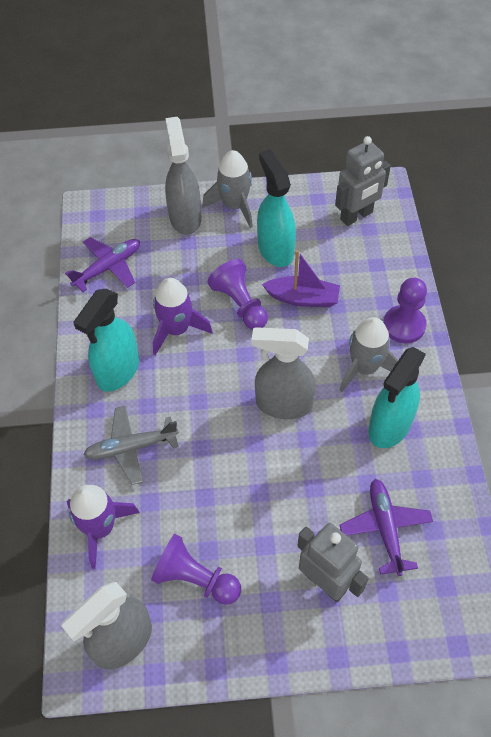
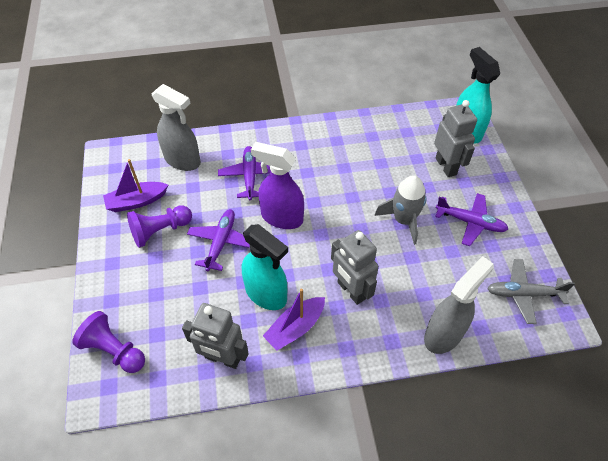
grey robot: 2 -> 3
grey rocket: 2 -> 1
grey spray bottle: 3 -> 2
purple boat: 1 -> 2
purple pawn: 3 -> 2
purple plane: 2 -> 3
purple rocket: 2 -> 0
purple spray bottle: 0 -> 1
turquoise spray bottle: 3 -> 2

